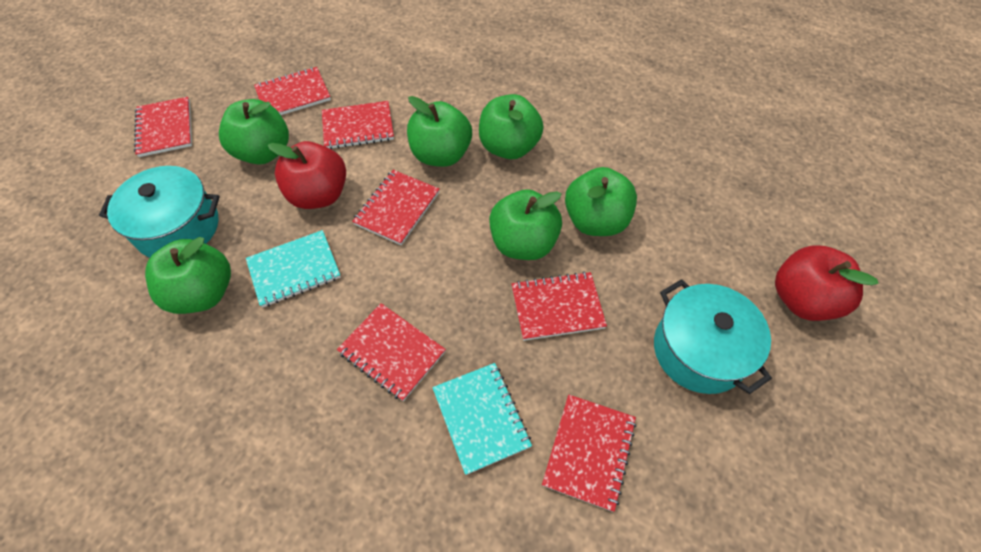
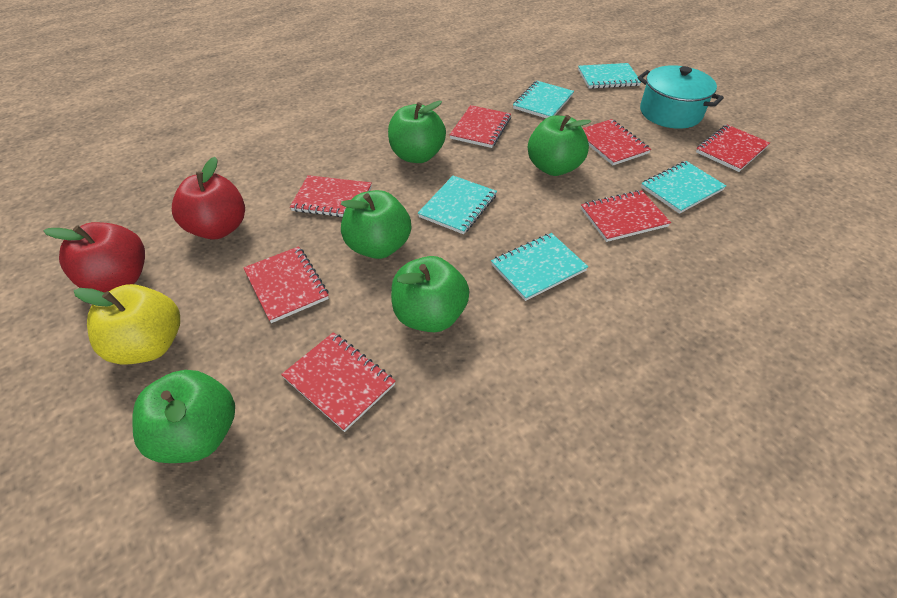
green apple: 6 -> 5
turquoise notebook: 2 -> 5
turquoise pot: 2 -> 1
yellow apple: 0 -> 1

